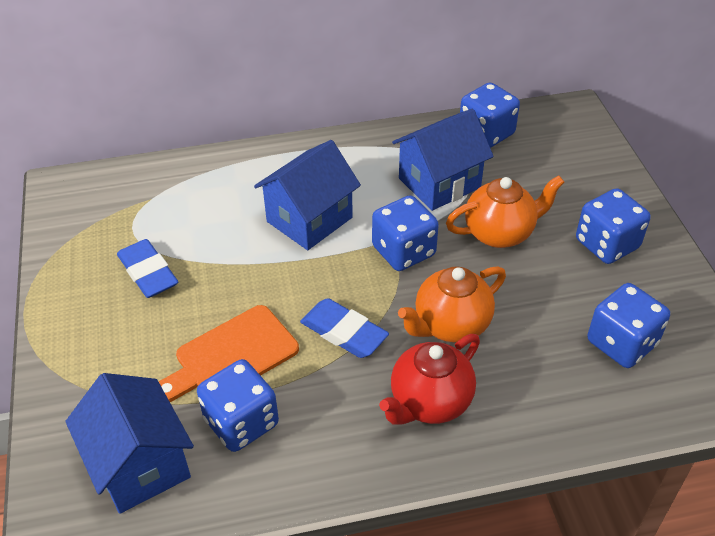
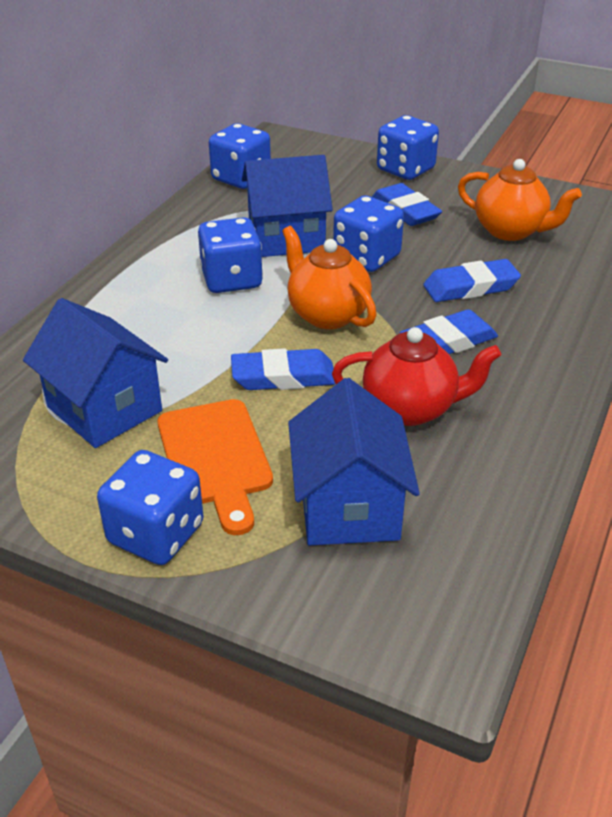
blue eraser: 2 -> 4

